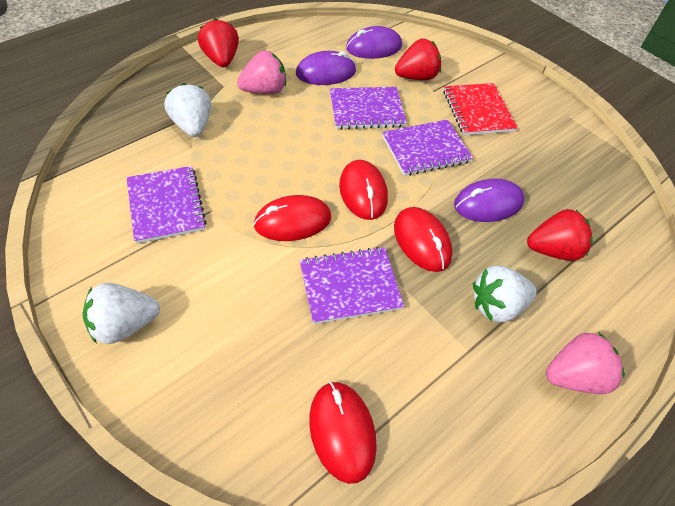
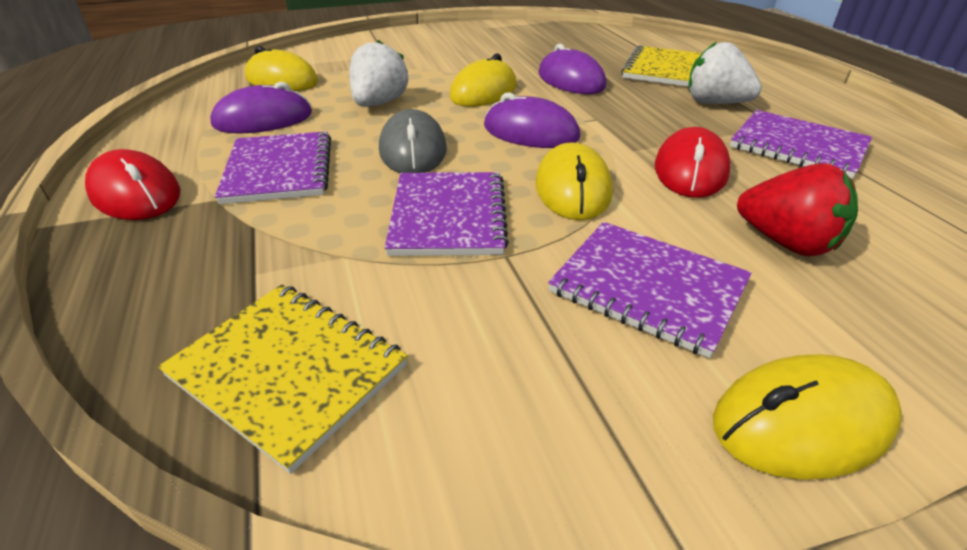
grey mouse: 0 -> 1
pink strawberry: 2 -> 0
red mouse: 4 -> 2
red notebook: 1 -> 0
red strawberry: 3 -> 1
white strawberry: 3 -> 2
yellow mouse: 0 -> 4
yellow notebook: 0 -> 2

